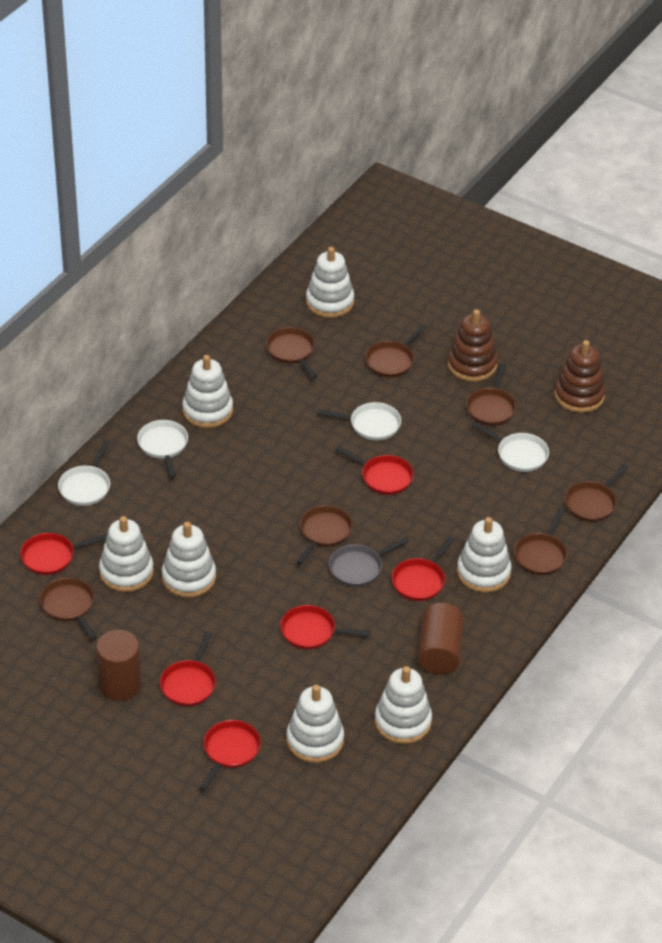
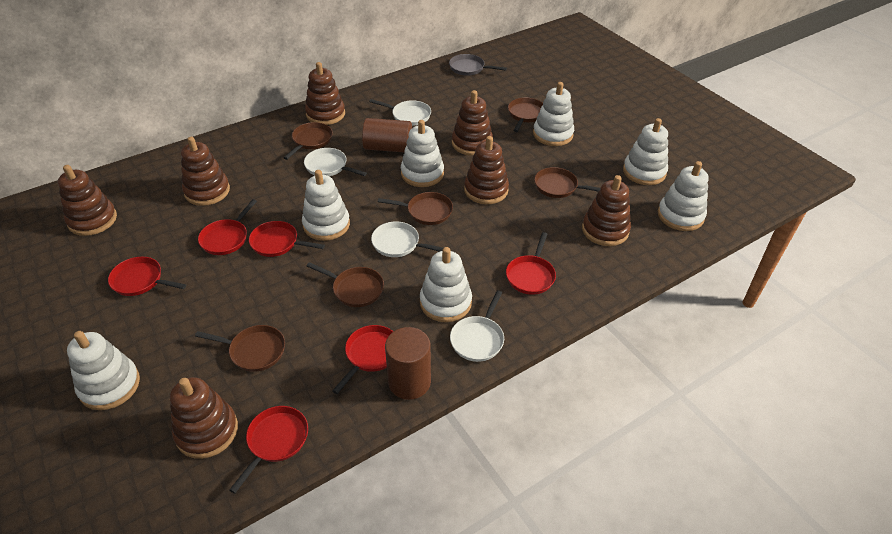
brown pan: 7 -> 6
brown stacking toy: 2 -> 7

